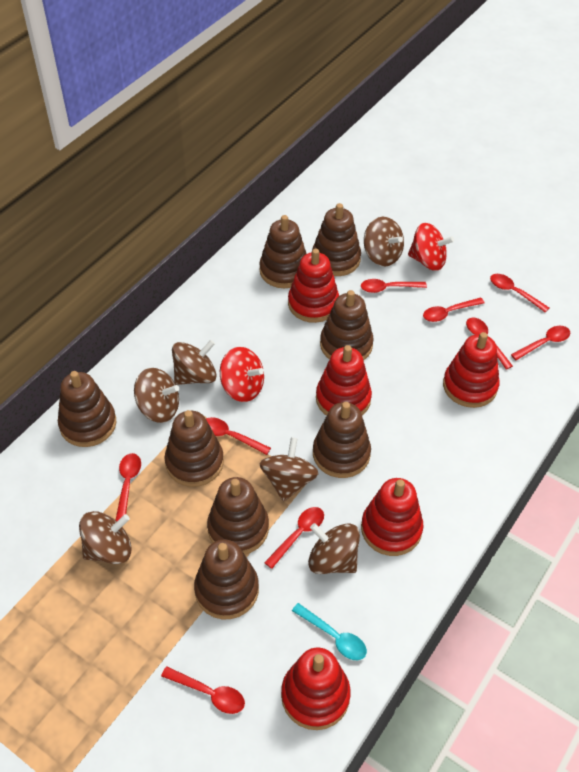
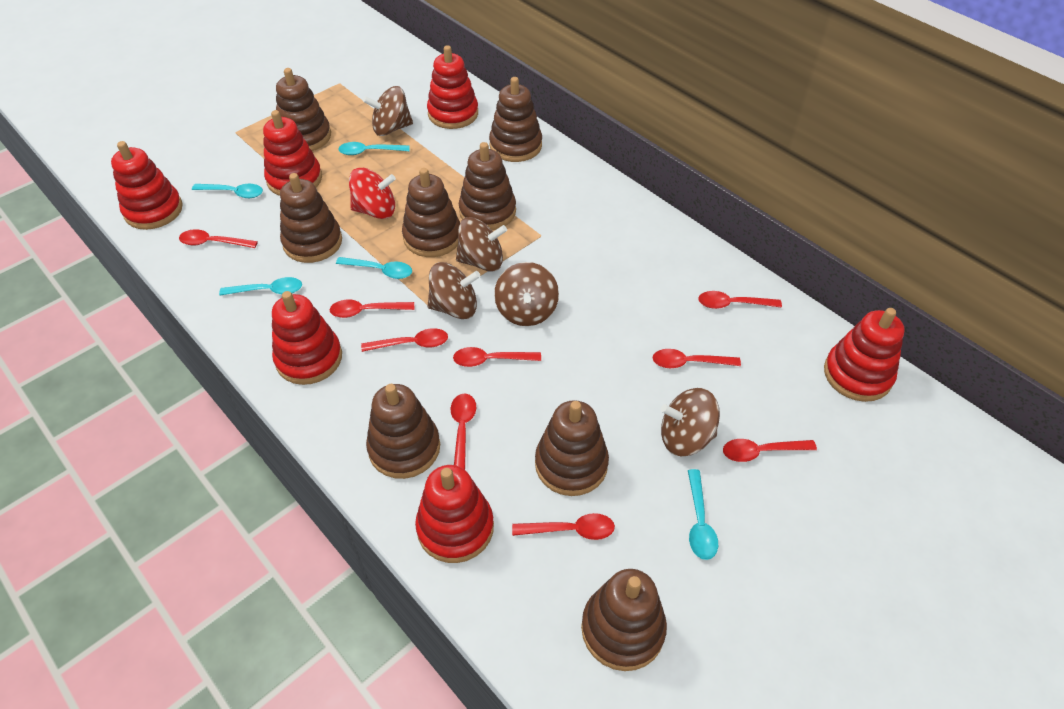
brown spinning top: 6 -> 5
red spinning top: 2 -> 1
red stacking toy: 5 -> 6
turquoise spoon: 1 -> 5

